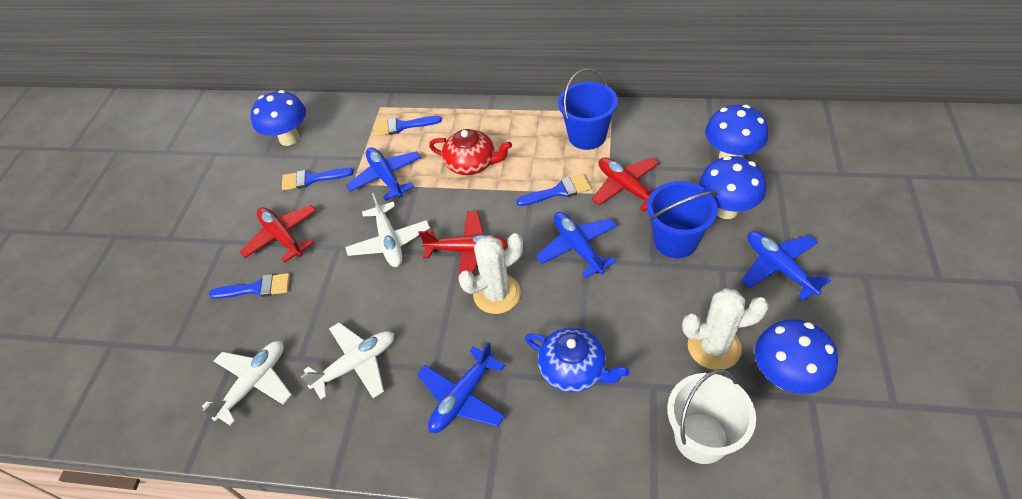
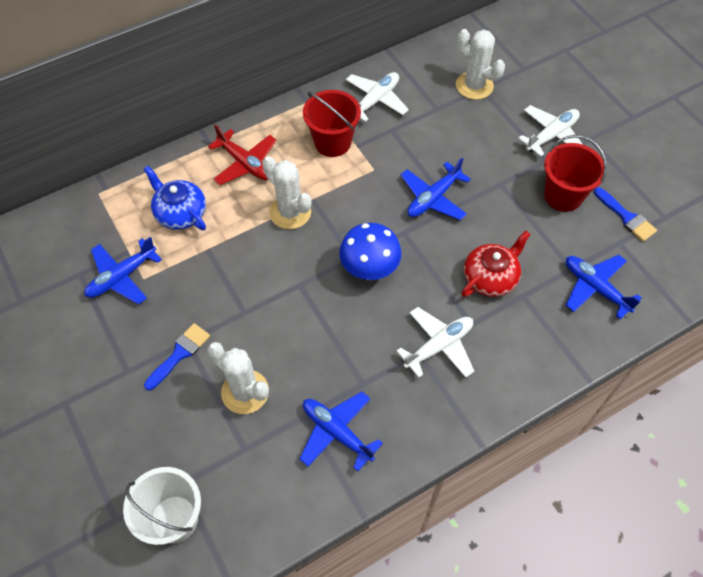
blue brush: 4 -> 2
blue bucket: 2 -> 0
blue mushroom: 4 -> 1
red bucket: 0 -> 2
red plane: 3 -> 1
white cactus: 2 -> 3

